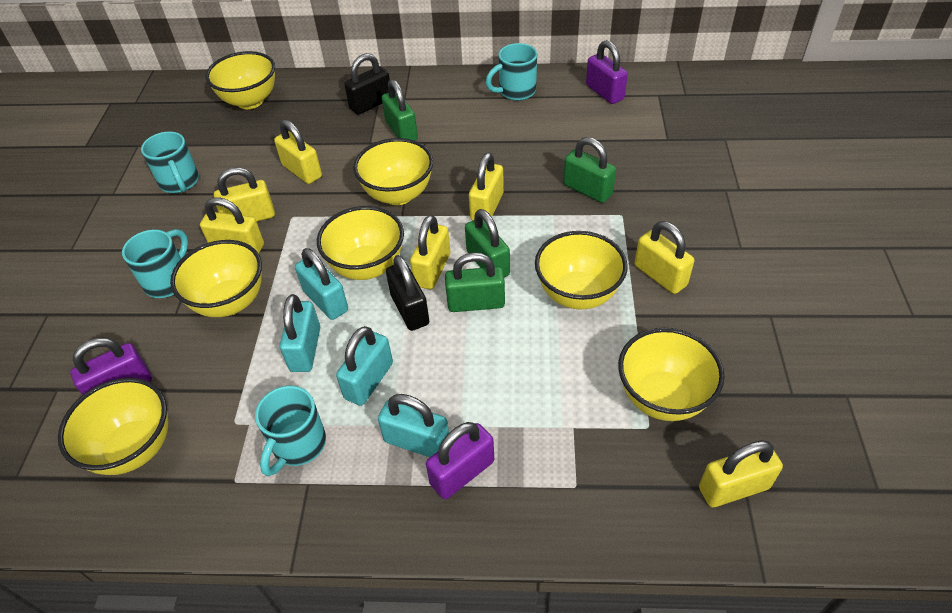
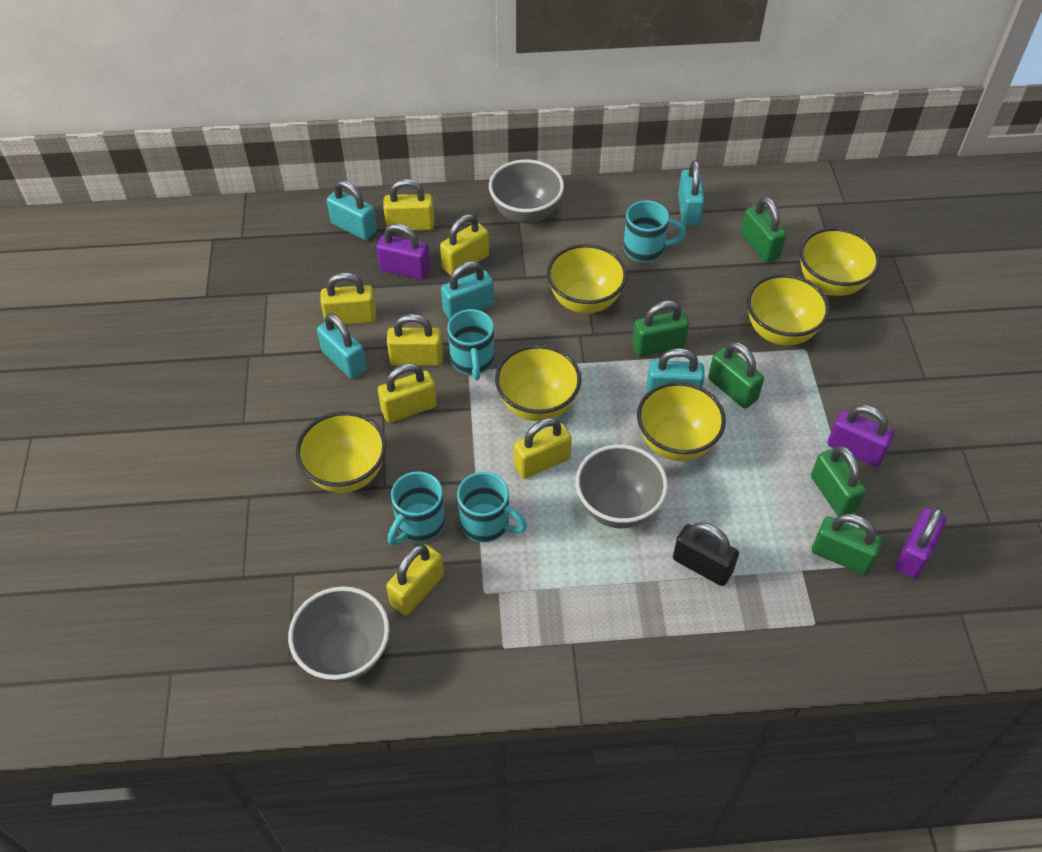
black padlock: 2 -> 1
green padlock: 4 -> 5
grey bowl: 0 -> 3
turquoise padlock: 4 -> 5
yellow bowl: 7 -> 6

